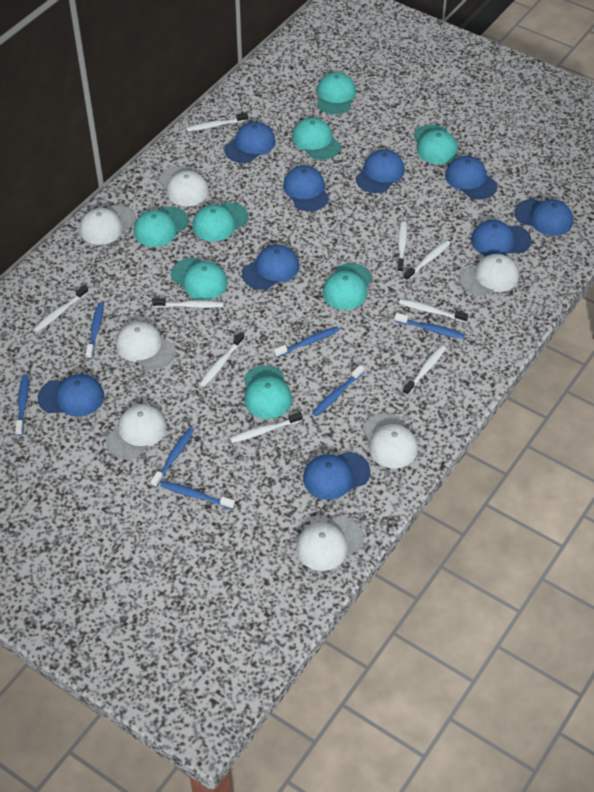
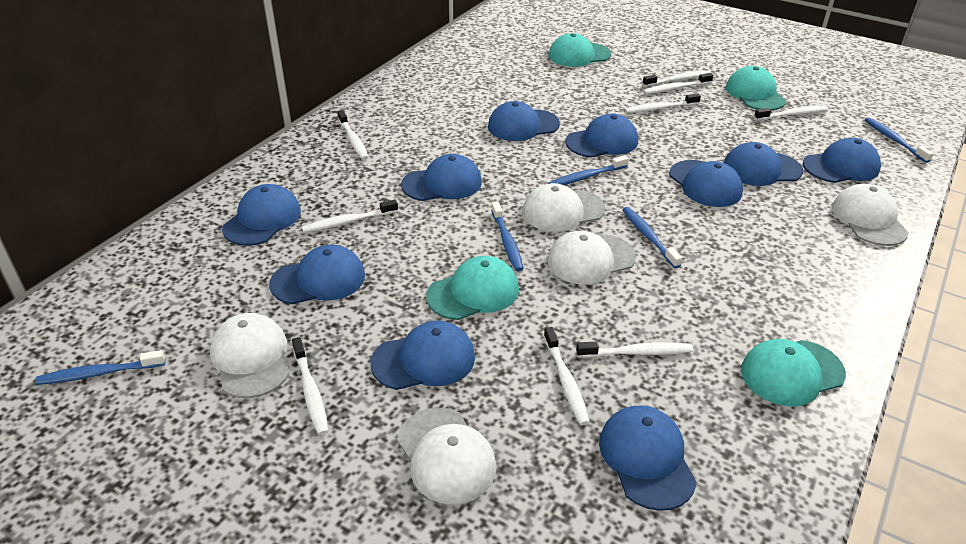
blue cap: 9 -> 10
blue toothbrush: 7 -> 5
turquoise cap: 8 -> 4
white cap: 7 -> 5

